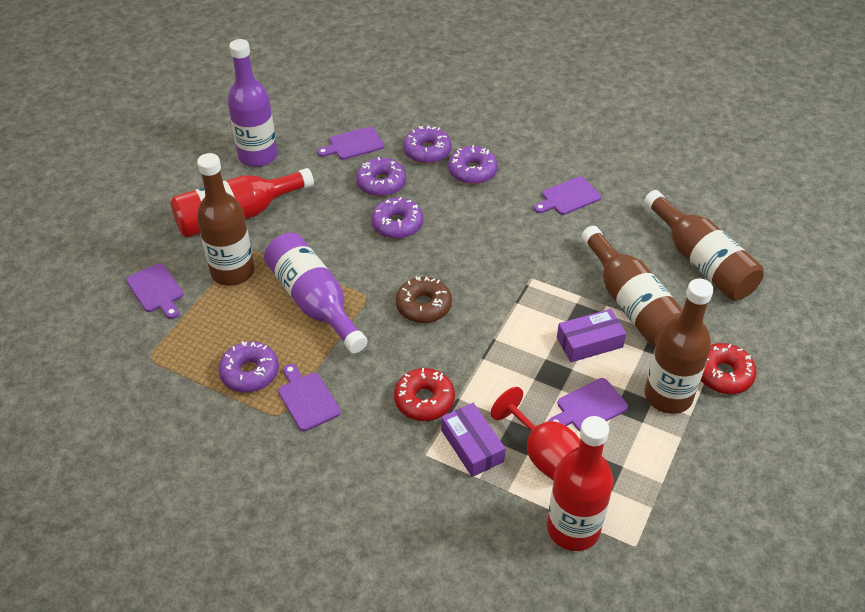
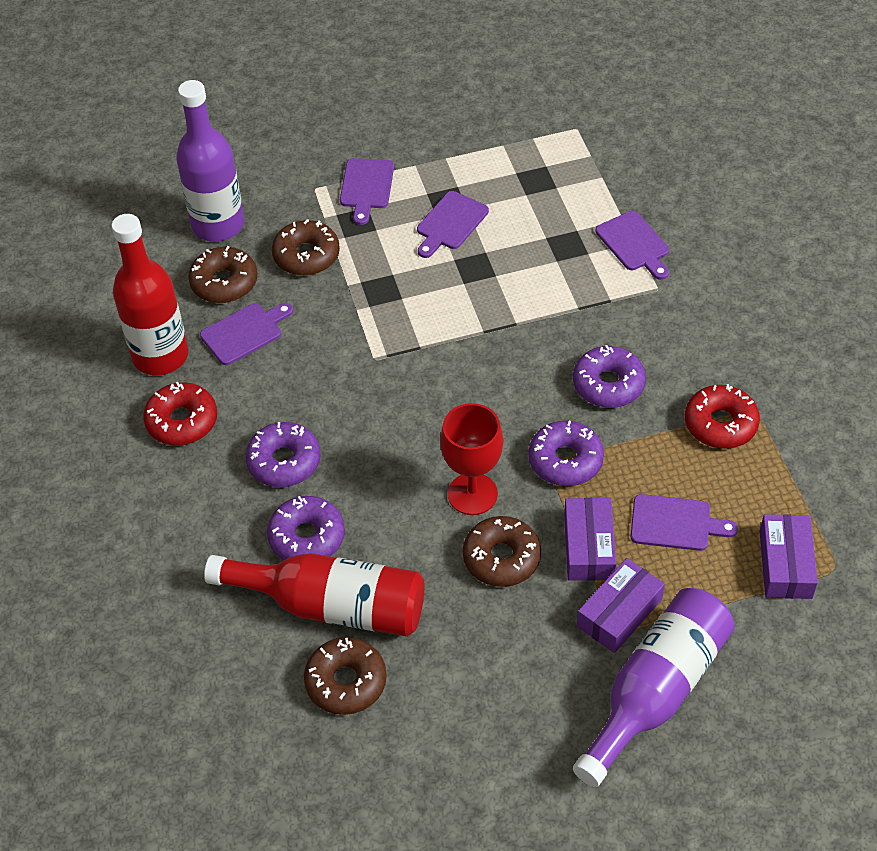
brown bottle: 4 -> 0
brown donut: 1 -> 4
purple box: 2 -> 3
purple donut: 5 -> 4

